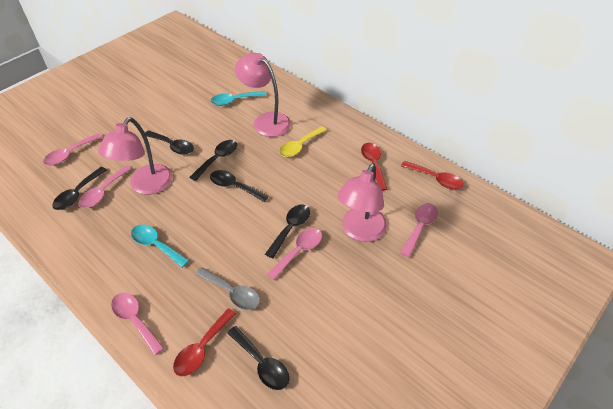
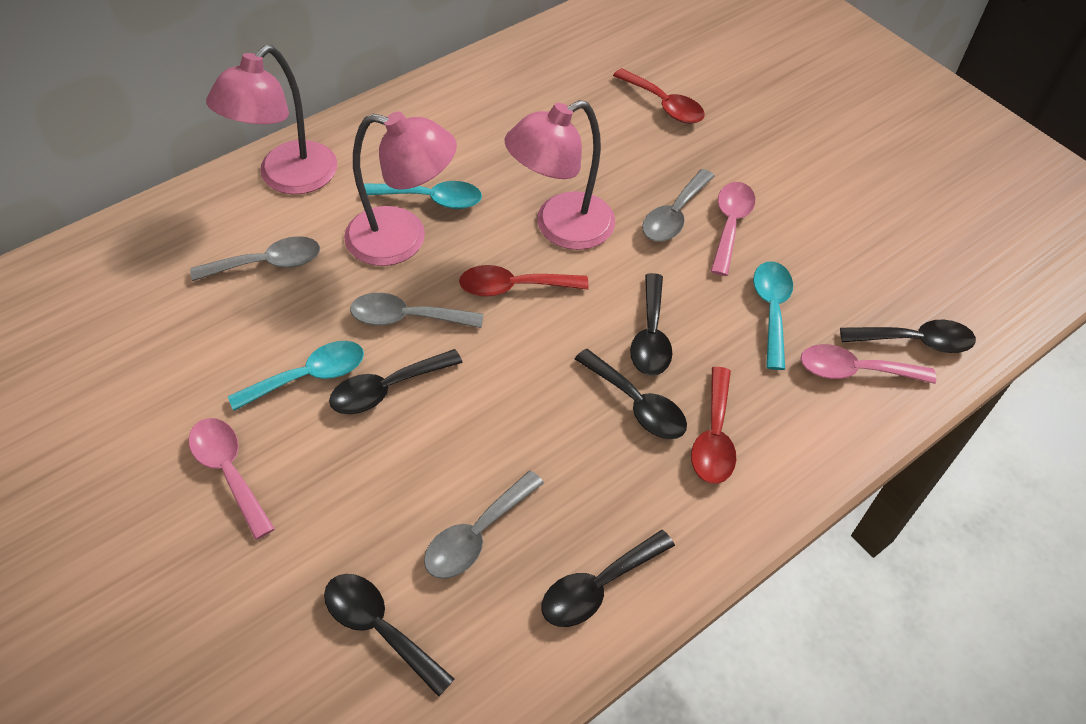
grey spoon: 1 -> 4
pink spoon: 5 -> 3
turquoise spoon: 2 -> 3
yellow spoon: 1 -> 0

